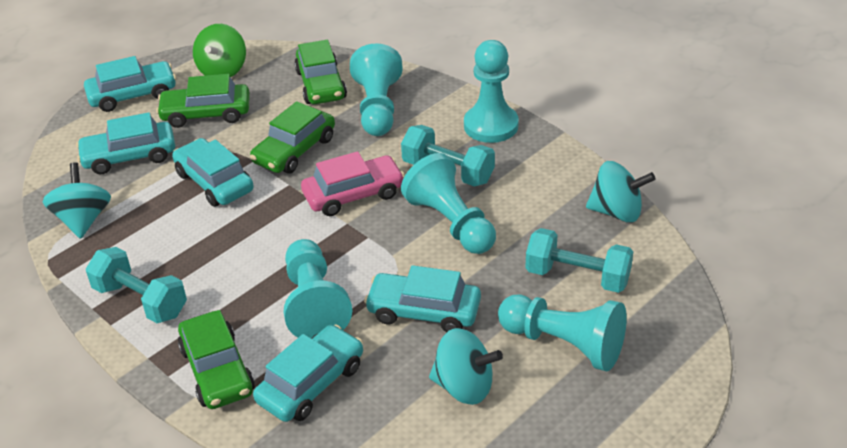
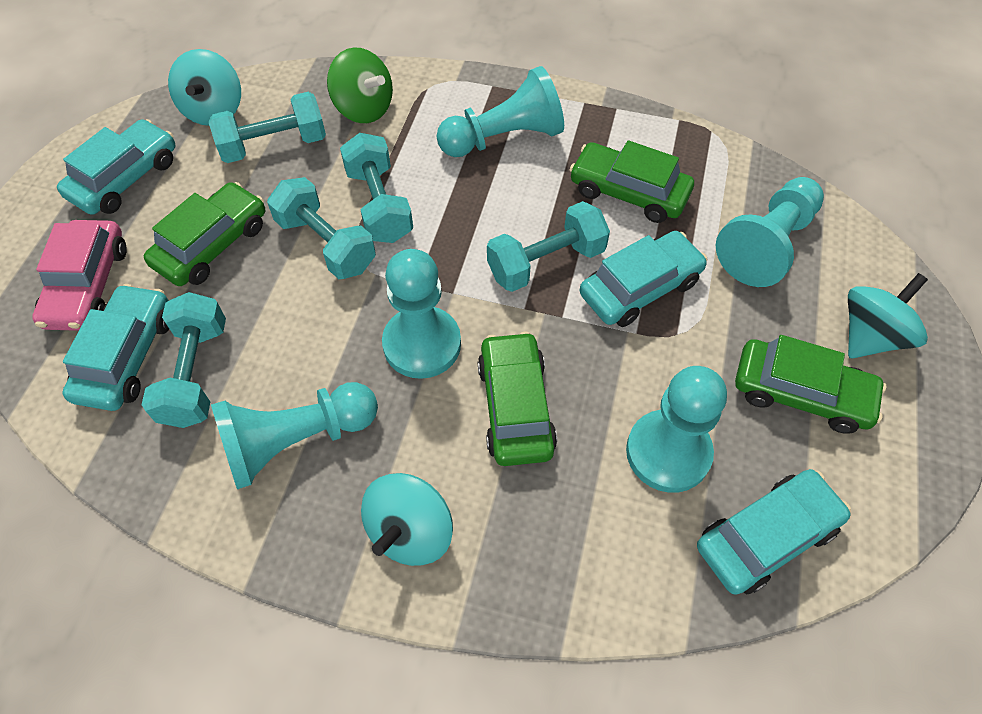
turquoise car: 5 -> 4
turquoise dumbbell: 3 -> 5

